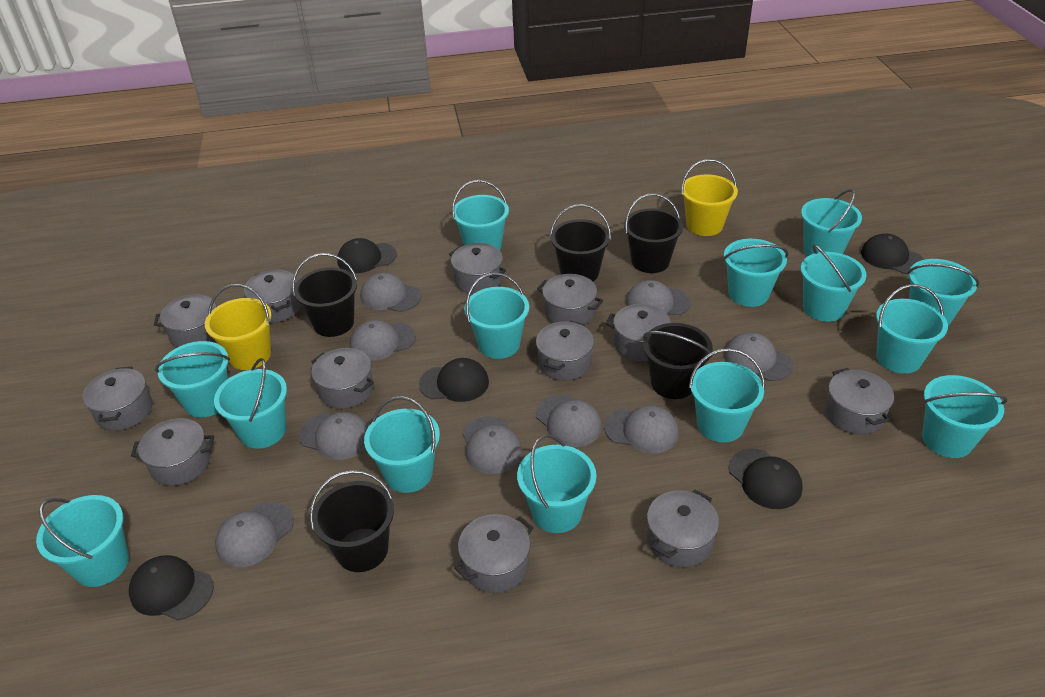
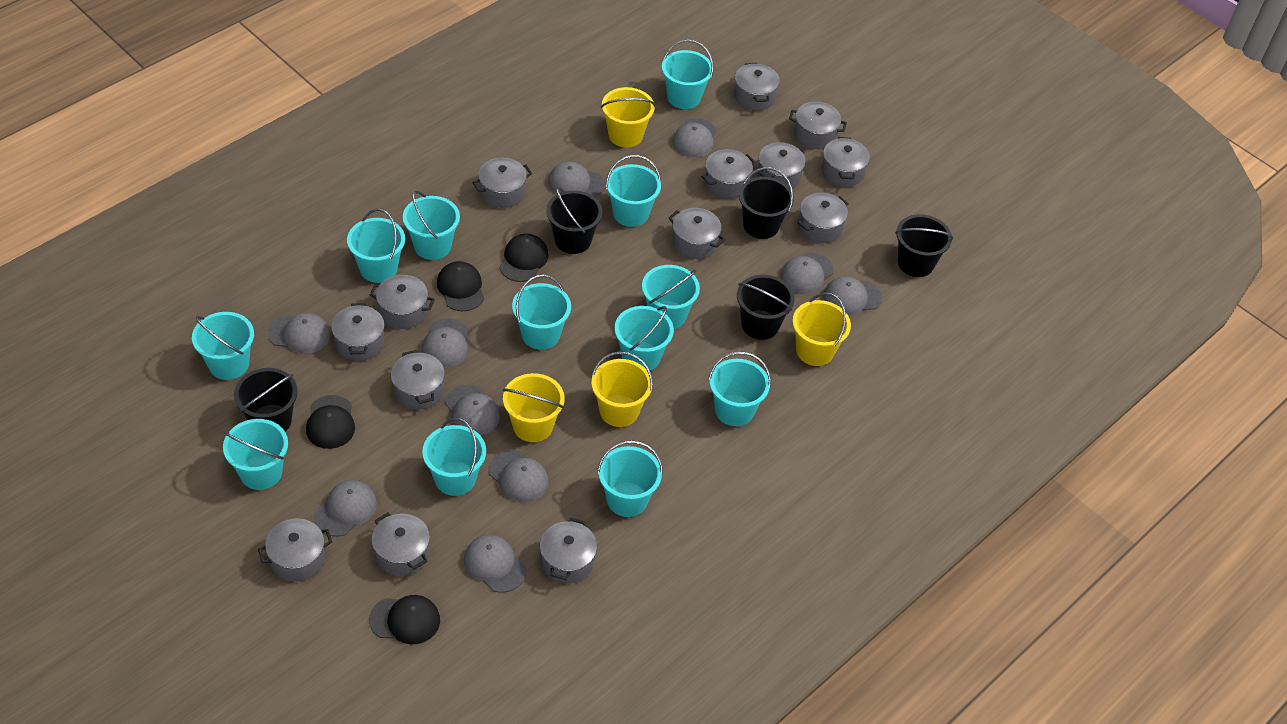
black cap: 5 -> 4
grey cap: 9 -> 10
grey pot: 12 -> 14
turquoise bucket: 14 -> 12
yellow bucket: 2 -> 4

